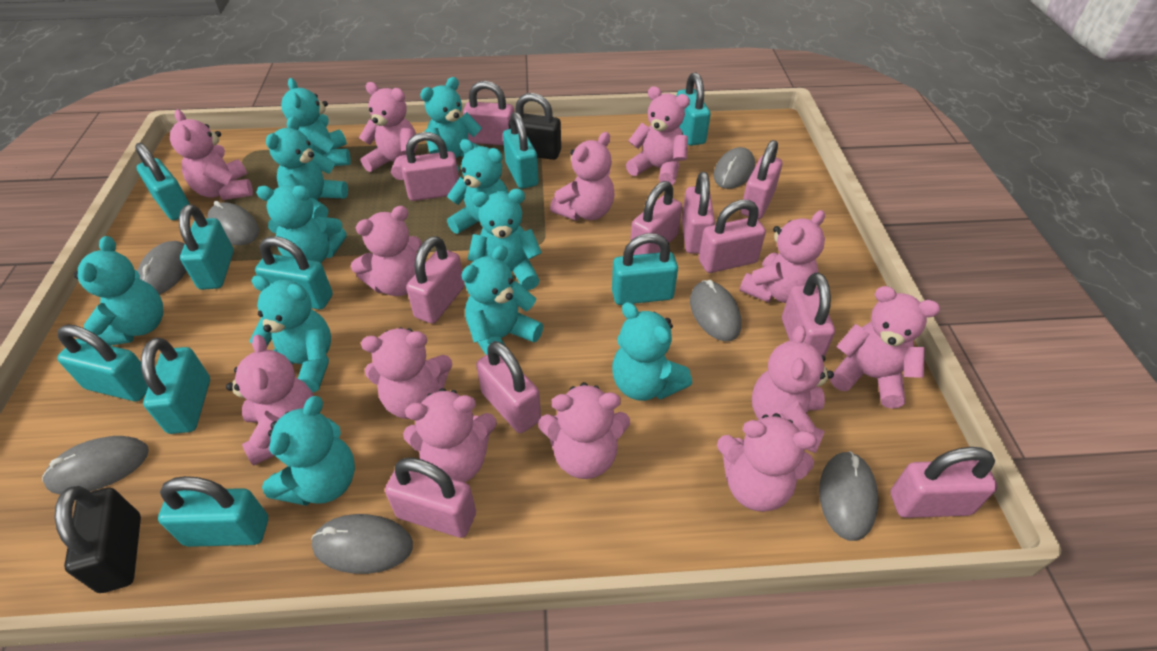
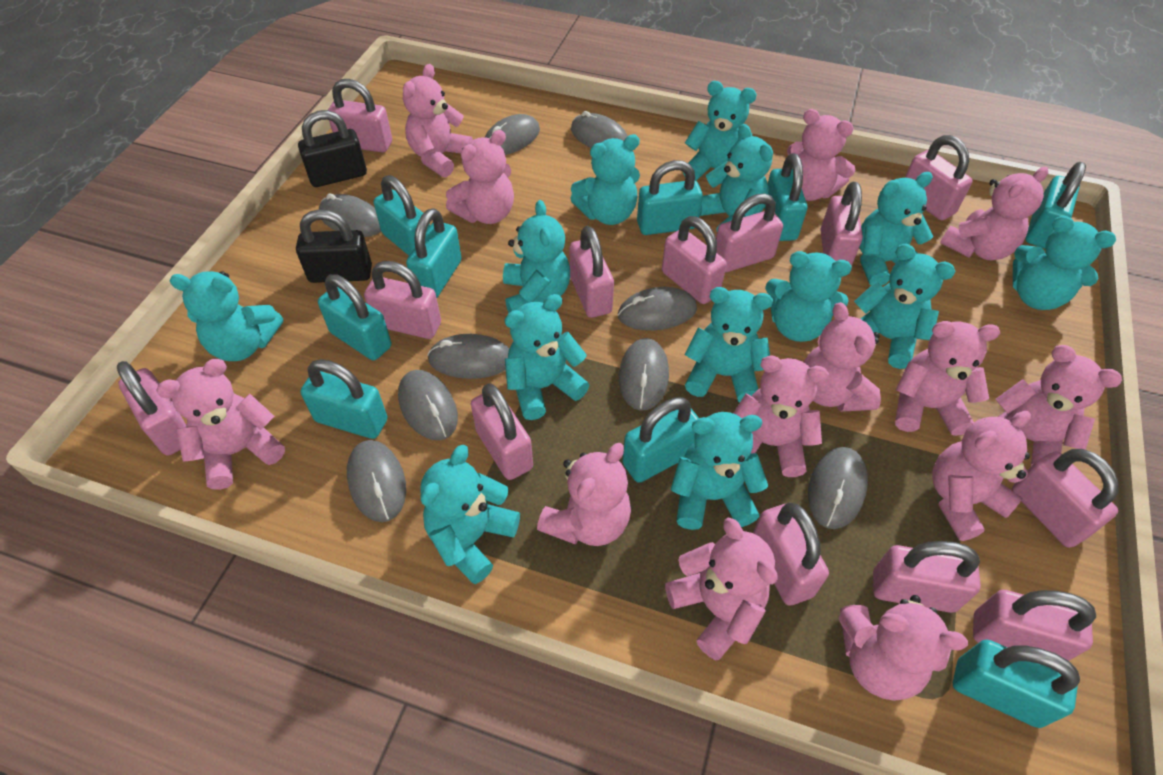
grey mouse: 7 -> 9
pink padlock: 11 -> 13
turquoise teddy bear: 11 -> 13

